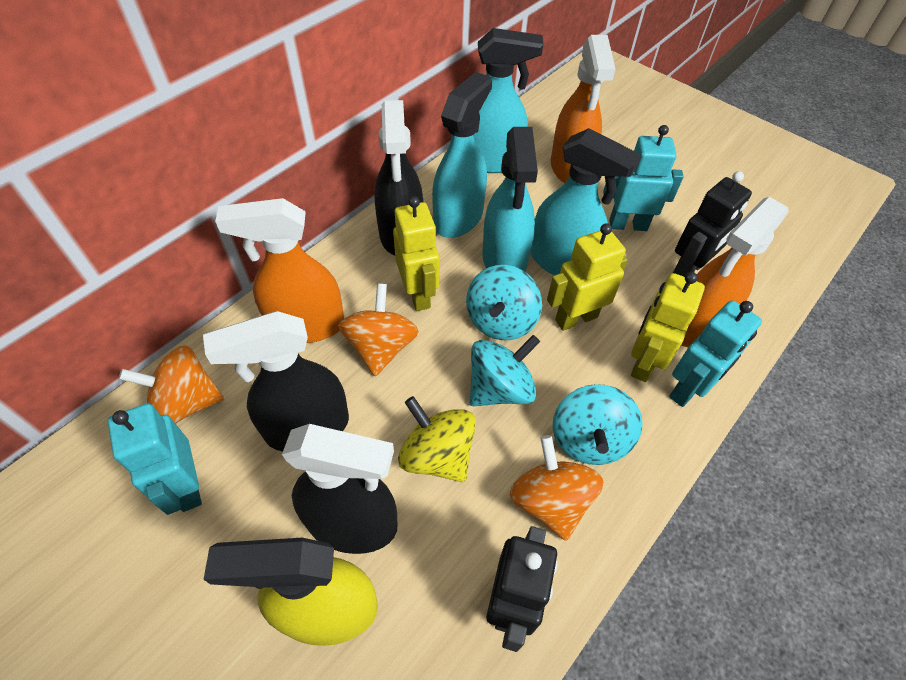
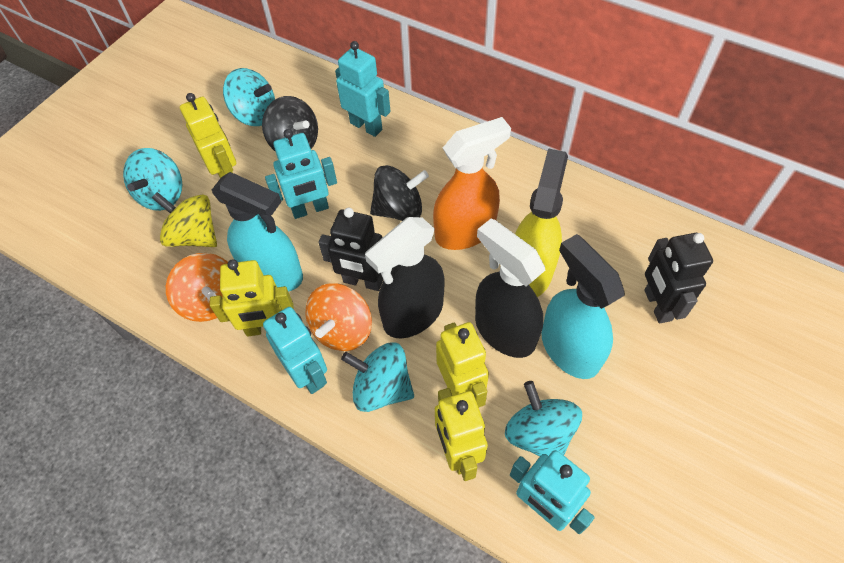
black spinning top: 0 -> 2
black spray bottle: 3 -> 2
orange spinning top: 3 -> 2
orange spray bottle: 3 -> 1
turquoise robot: 3 -> 4
turquoise spinning top: 3 -> 4
turquoise spray bottle: 4 -> 2
yellow robot: 3 -> 4

